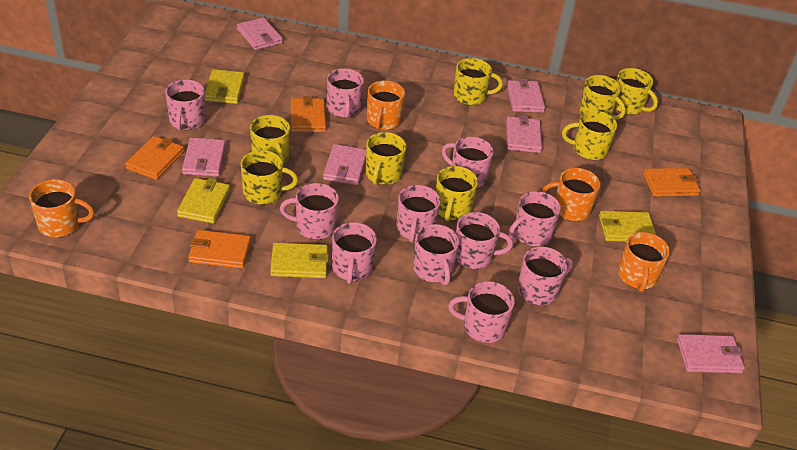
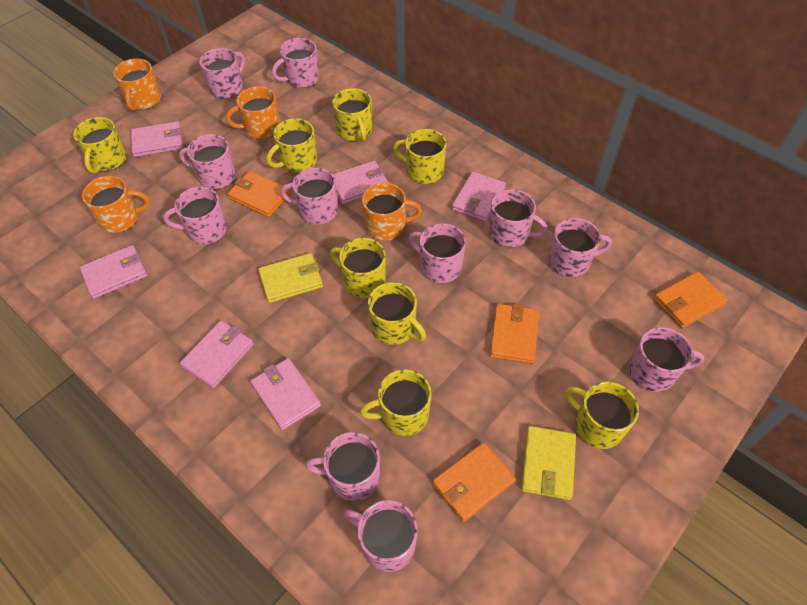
yellow wallet: 4 -> 2

